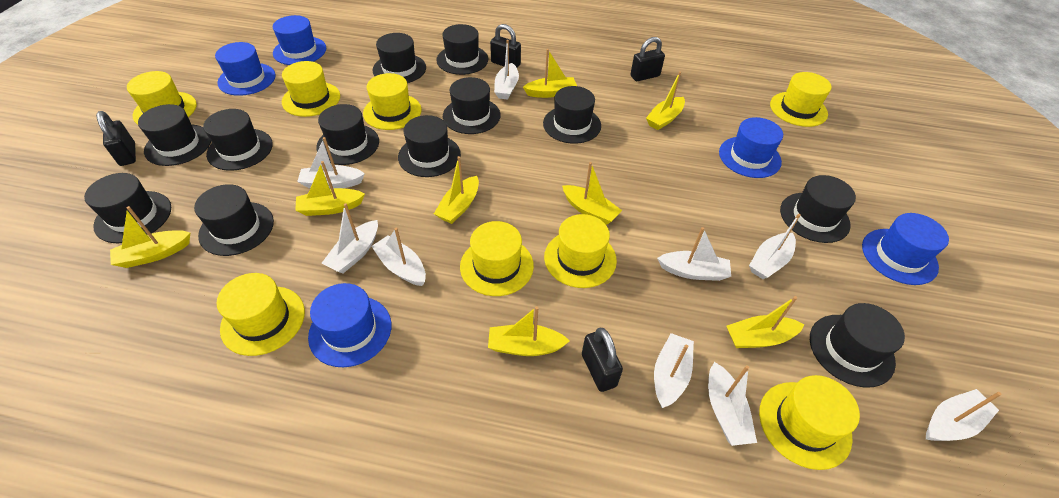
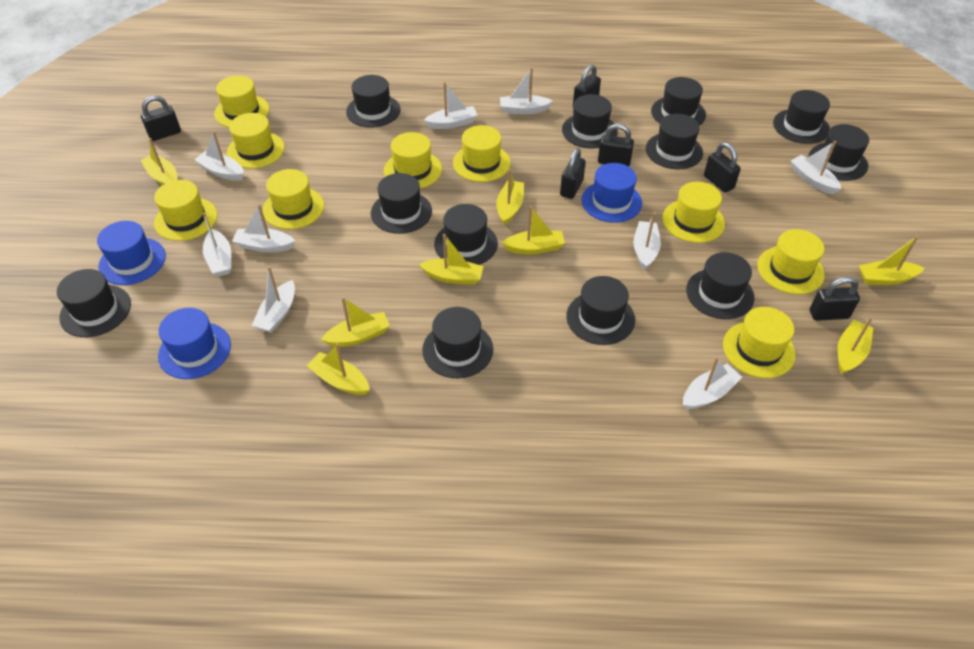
black padlock: 4 -> 6
blue hat: 5 -> 3
yellow hat: 8 -> 9

